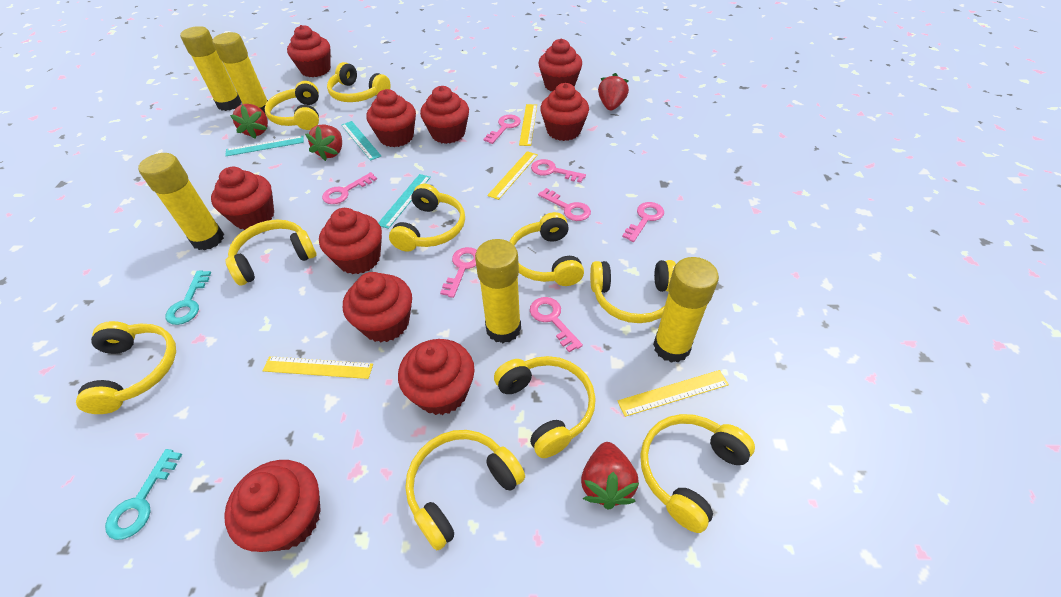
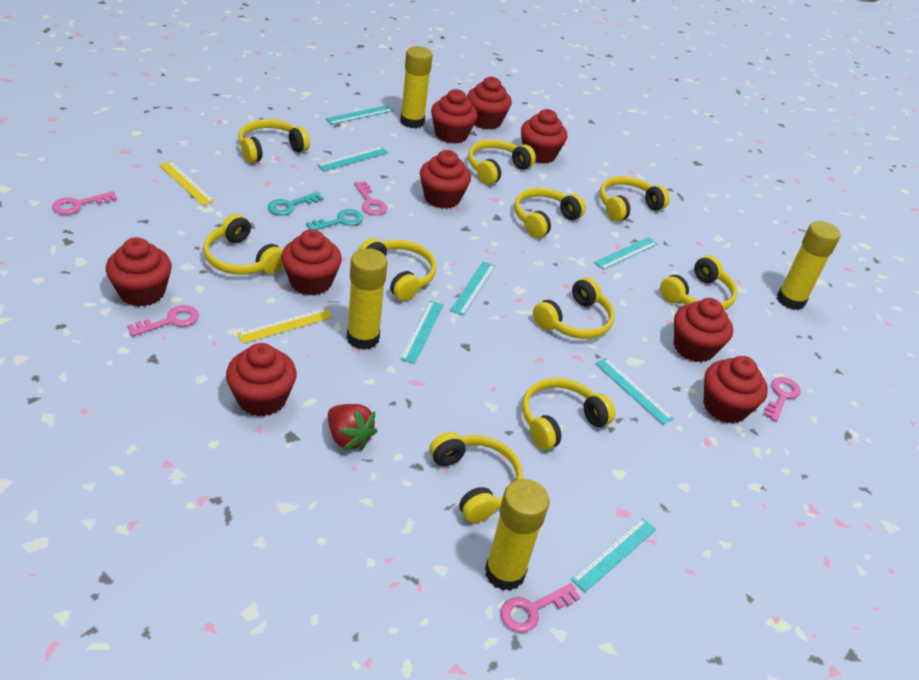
pink key: 7 -> 5
red cupcake: 10 -> 9
red strawberry: 4 -> 1
turquoise ruler: 3 -> 7
yellow glue stick: 5 -> 4
yellow ruler: 4 -> 2

